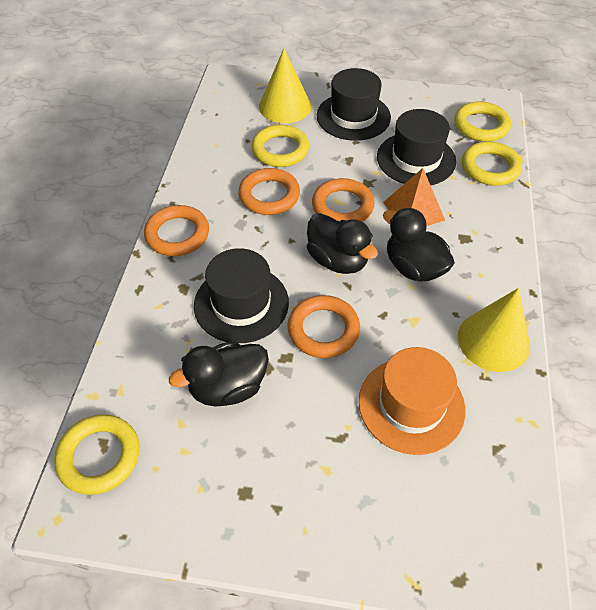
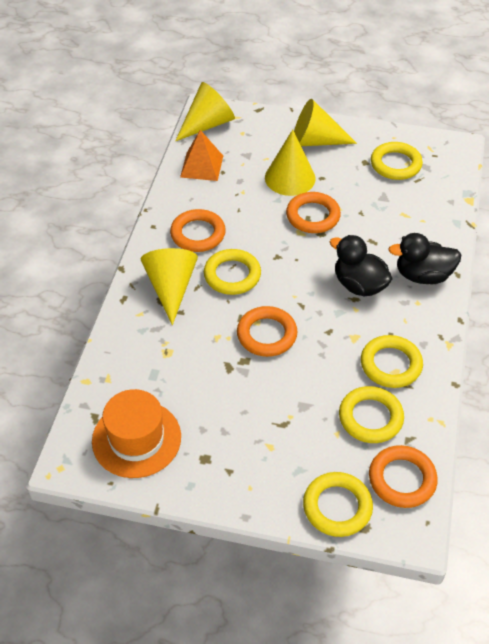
black duck: 3 -> 2
black hat: 3 -> 0
yellow cone: 2 -> 4
yellow ring: 4 -> 5

